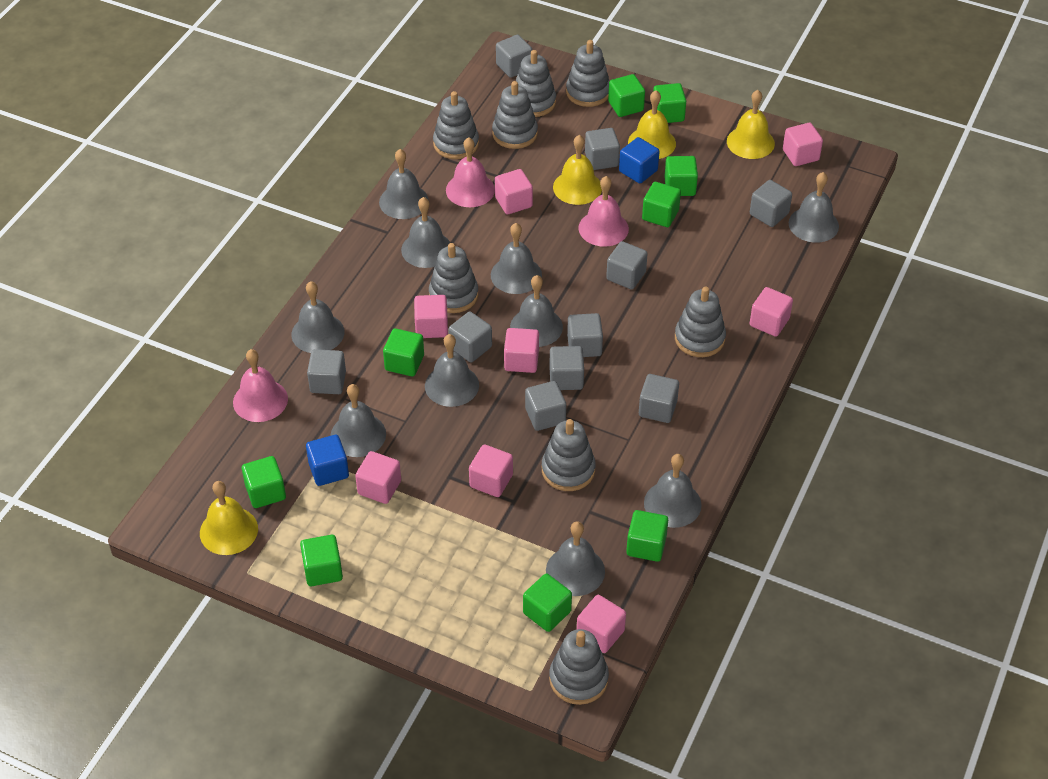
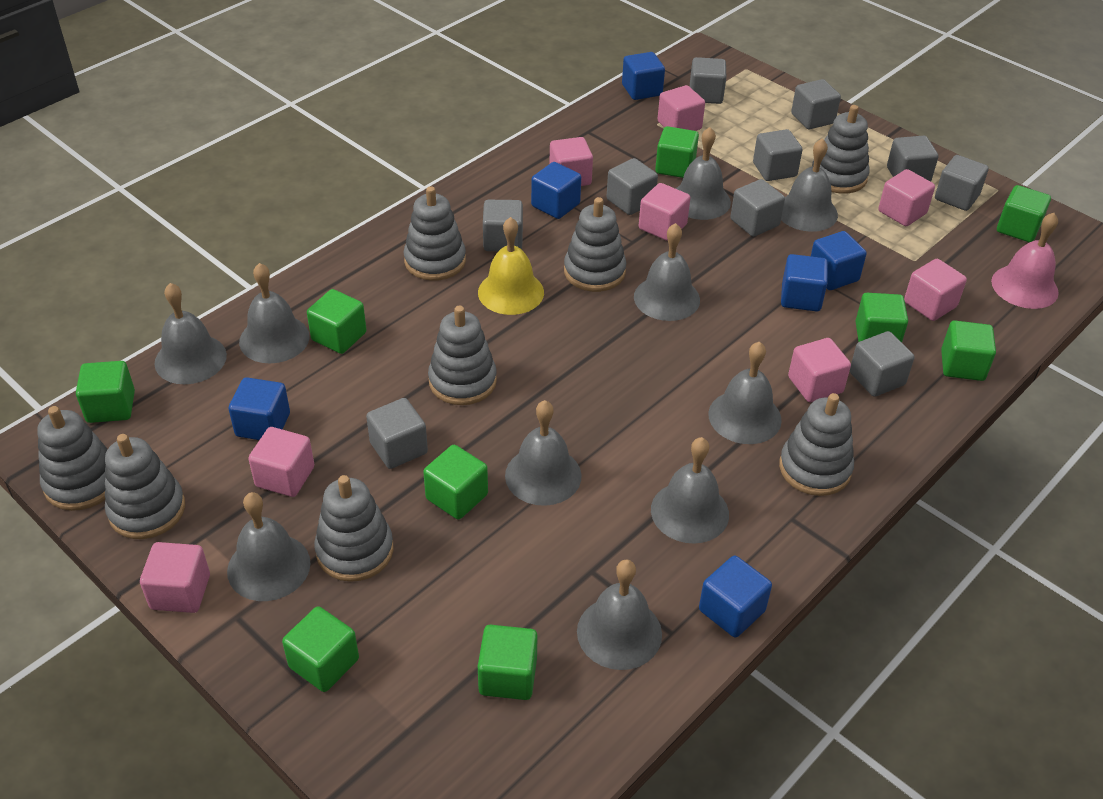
blue cube: 2 -> 6
pink bell: 3 -> 1
yellow bell: 4 -> 1

